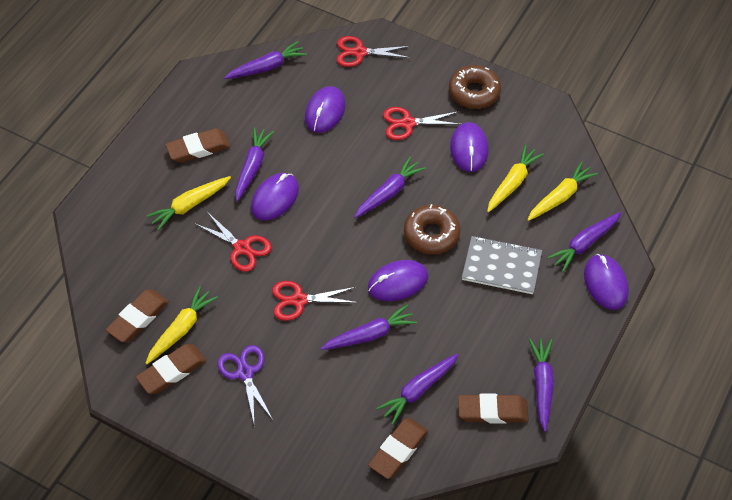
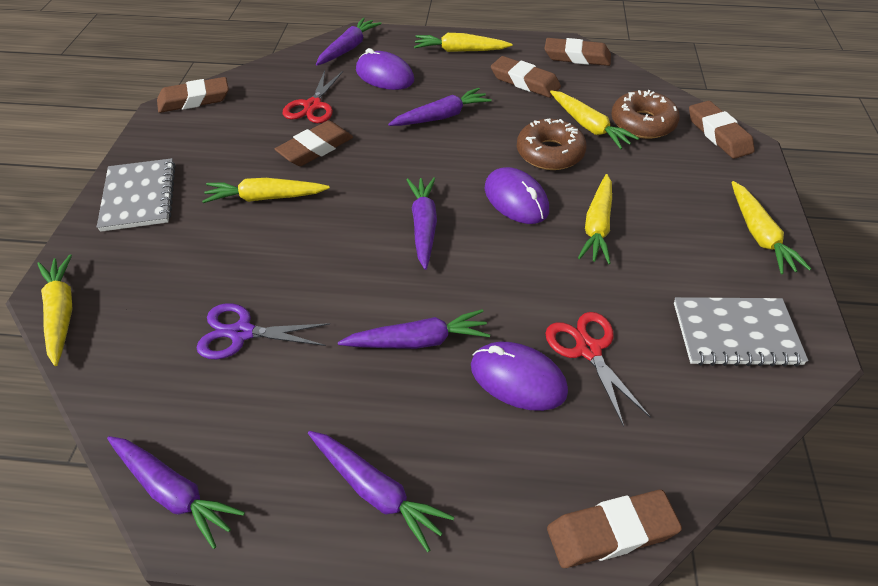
brown eraser: 5 -> 6
grey notebook: 1 -> 2
purple carrot: 7 -> 6
purple mouse: 5 -> 3
red scissors: 4 -> 2
yellow carrot: 4 -> 6

